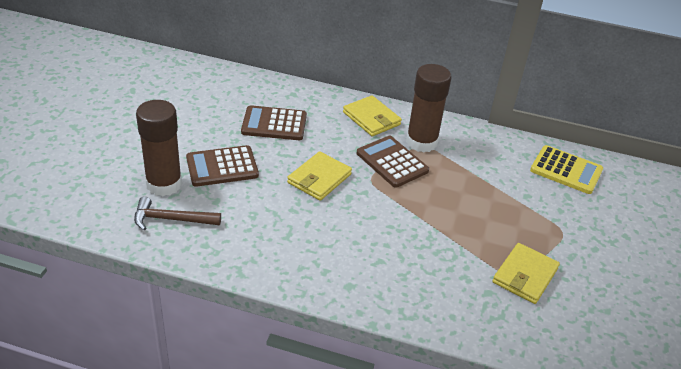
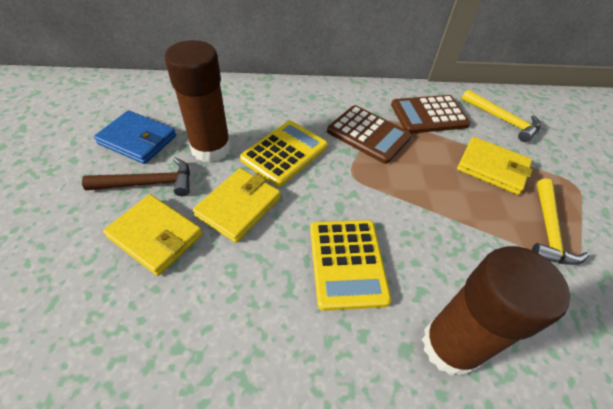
blue wallet: 0 -> 1
brown calculator: 3 -> 2
yellow calculator: 1 -> 2
yellow hammer: 0 -> 2

